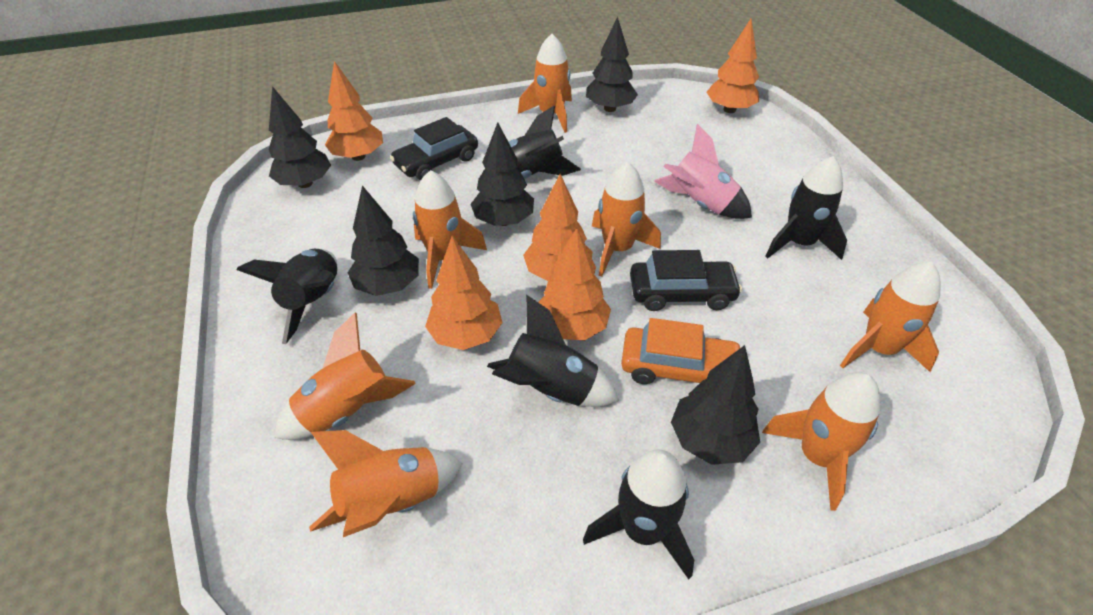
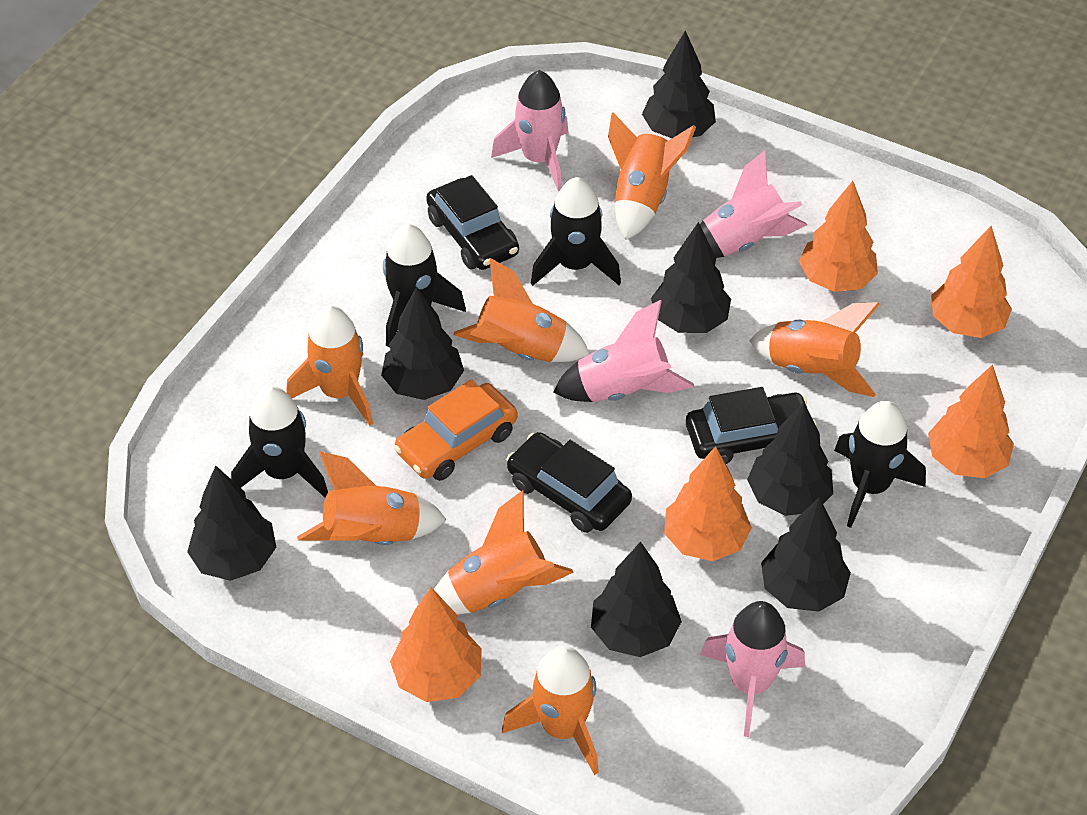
black car: 2 -> 3
black rocket: 5 -> 4
black tree: 5 -> 7
pink rocket: 1 -> 4

